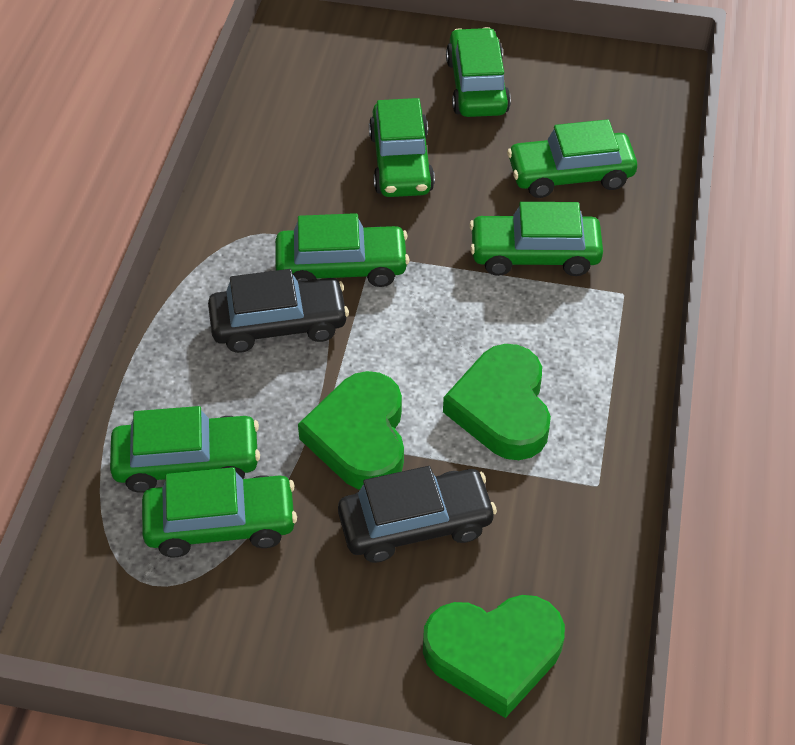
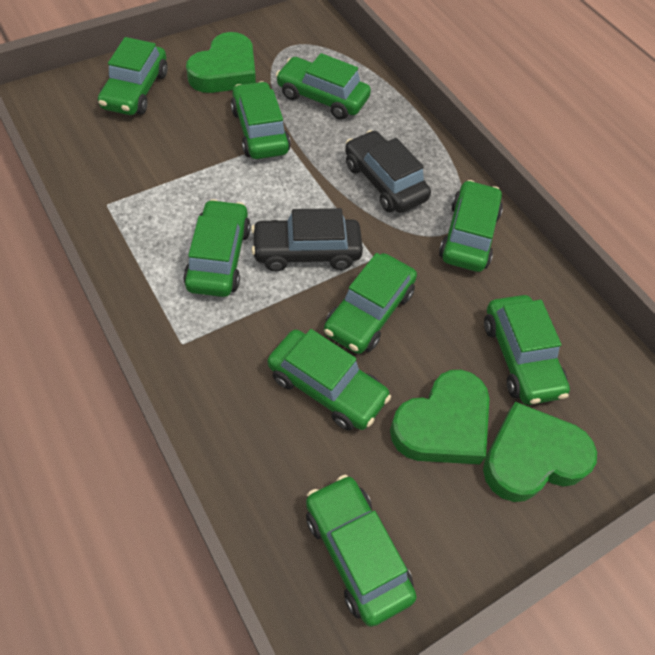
green car: 7 -> 9

